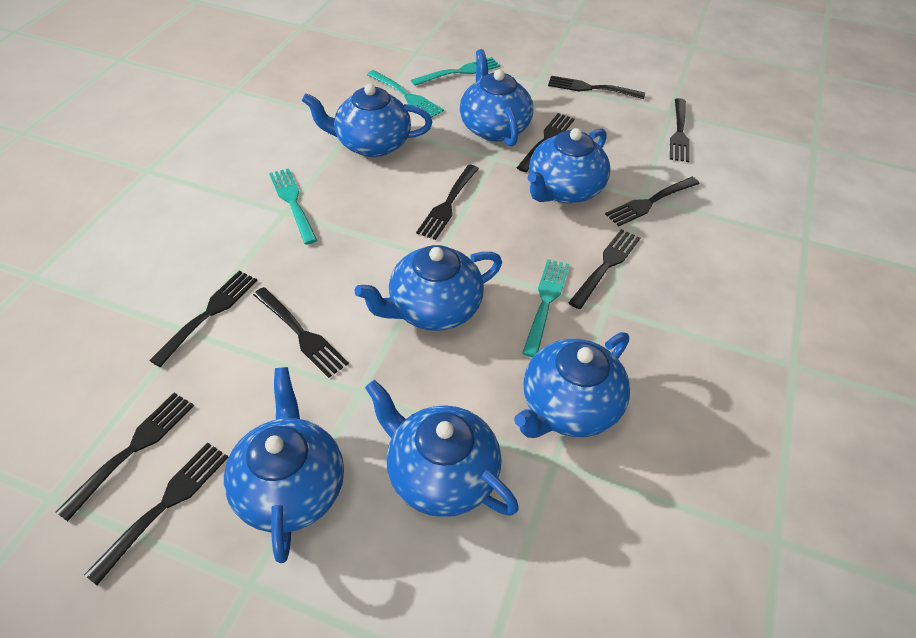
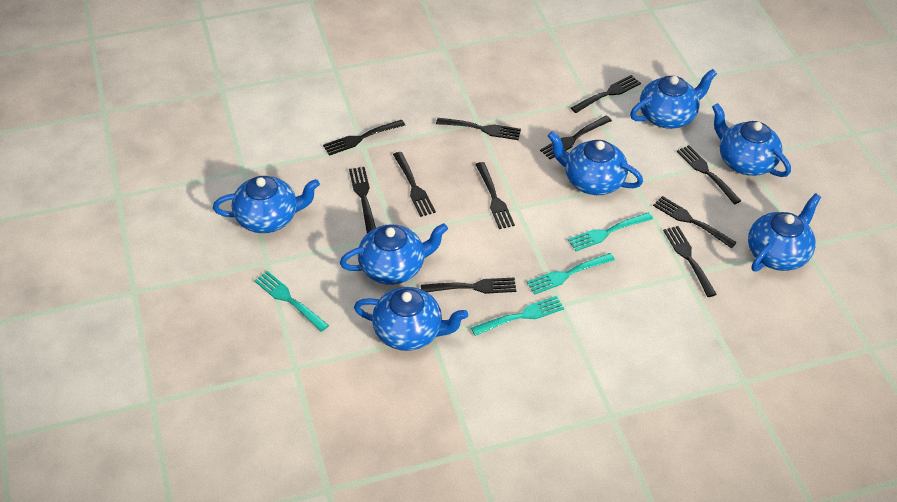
black fork: 10 -> 11

